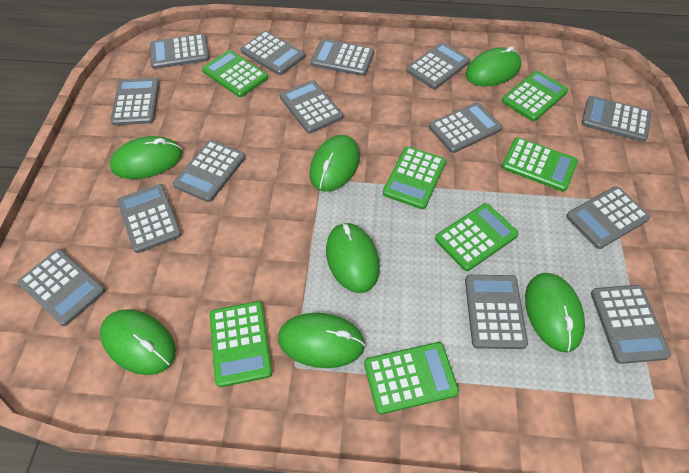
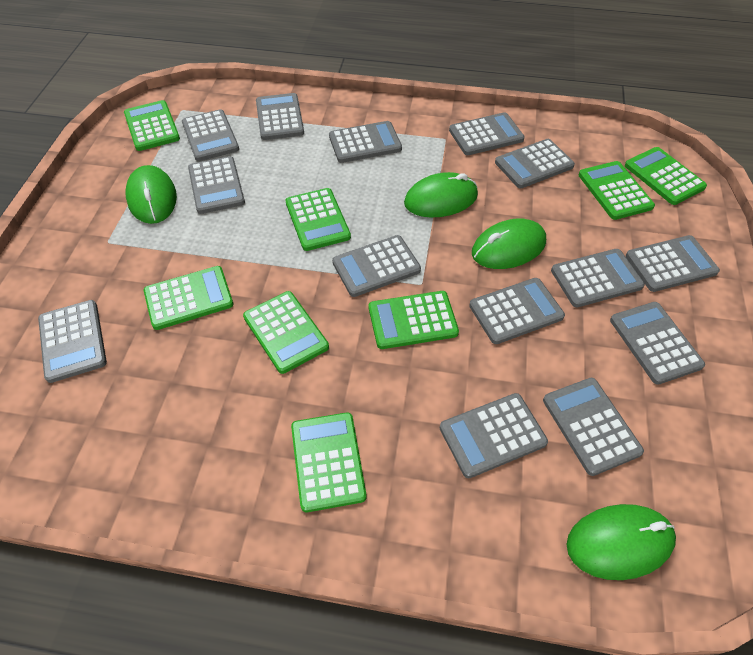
green calculator: 7 -> 8
green mouse: 7 -> 4

